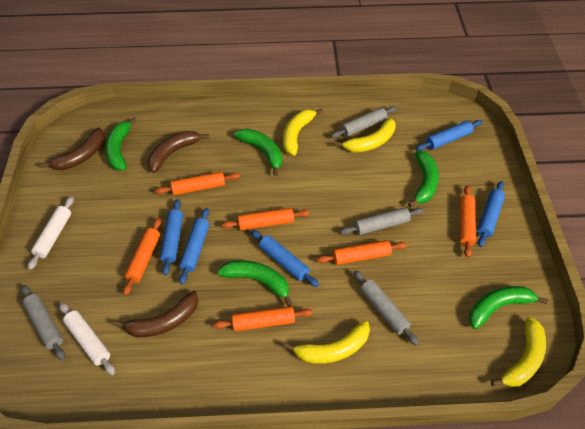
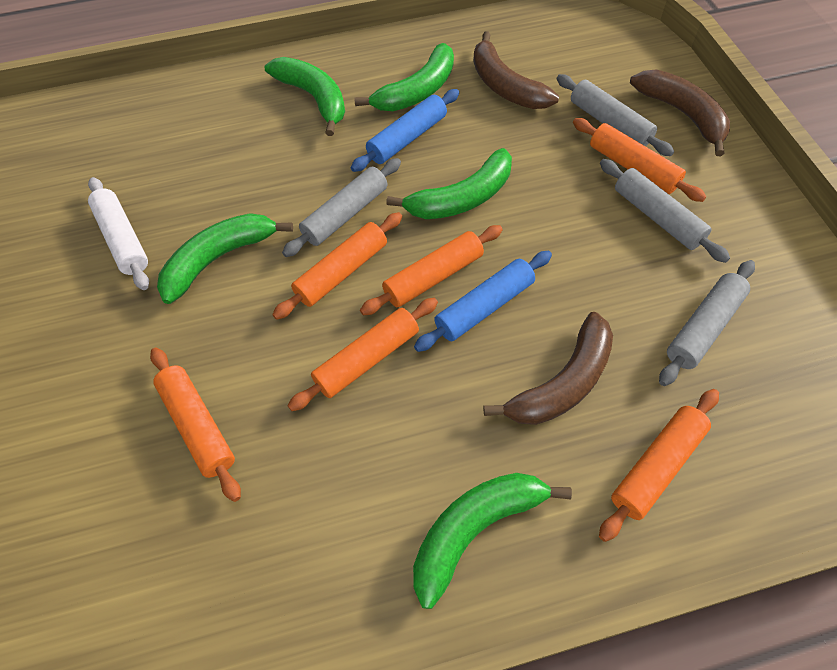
blue rolling pin: 5 -> 2
white rolling pin: 2 -> 1
yellow banana: 4 -> 0

